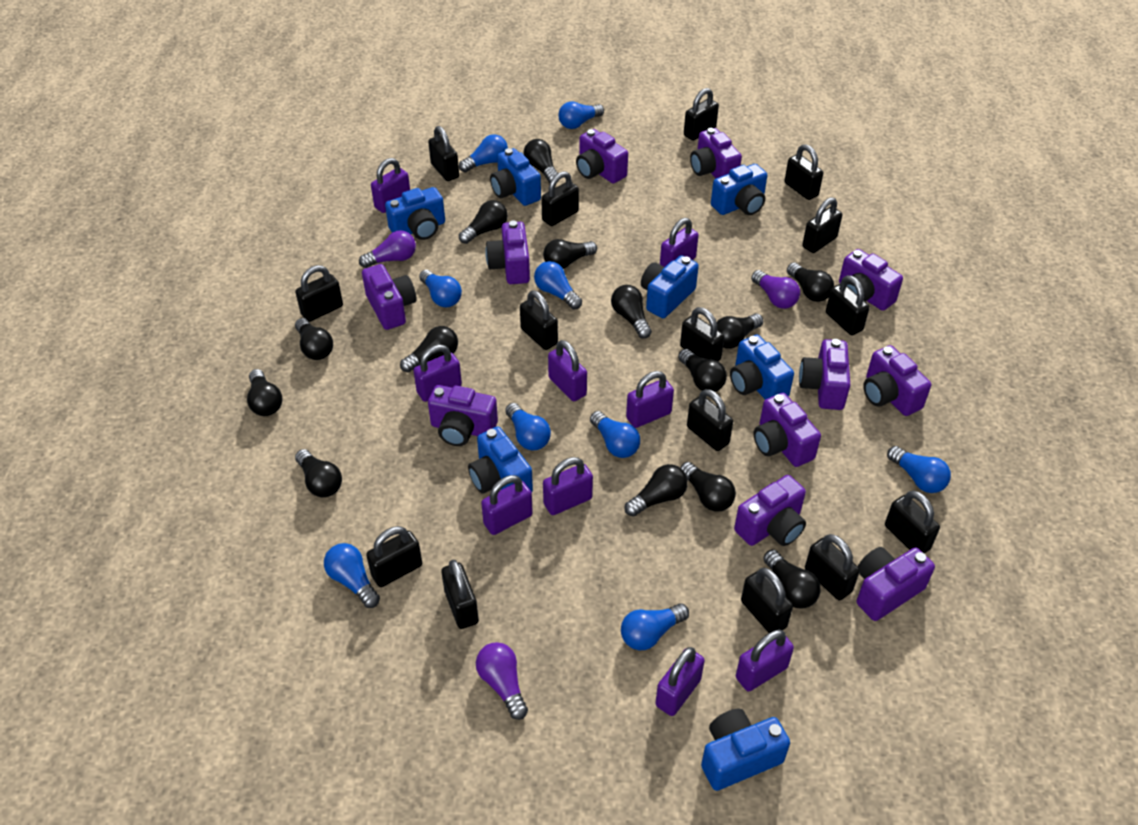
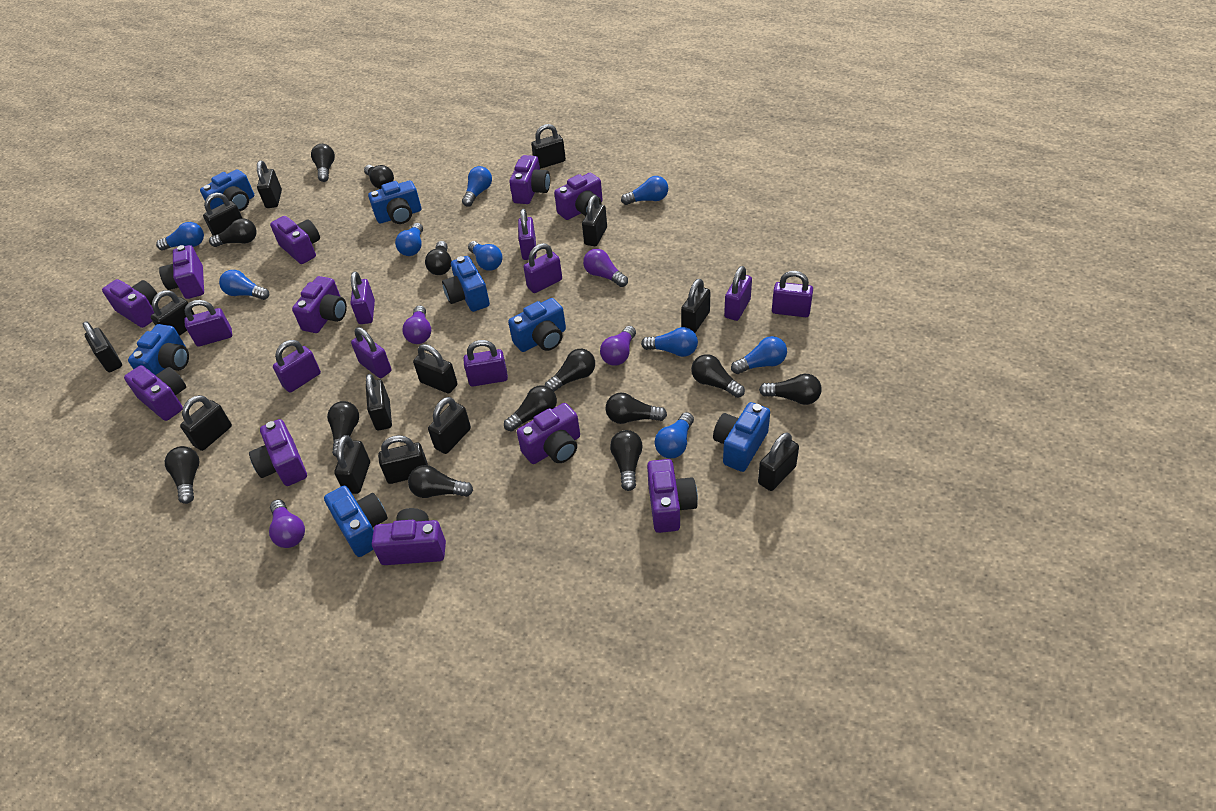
black light bulb: 14 -> 13
black padlock: 15 -> 14
purple light bulb: 3 -> 4

